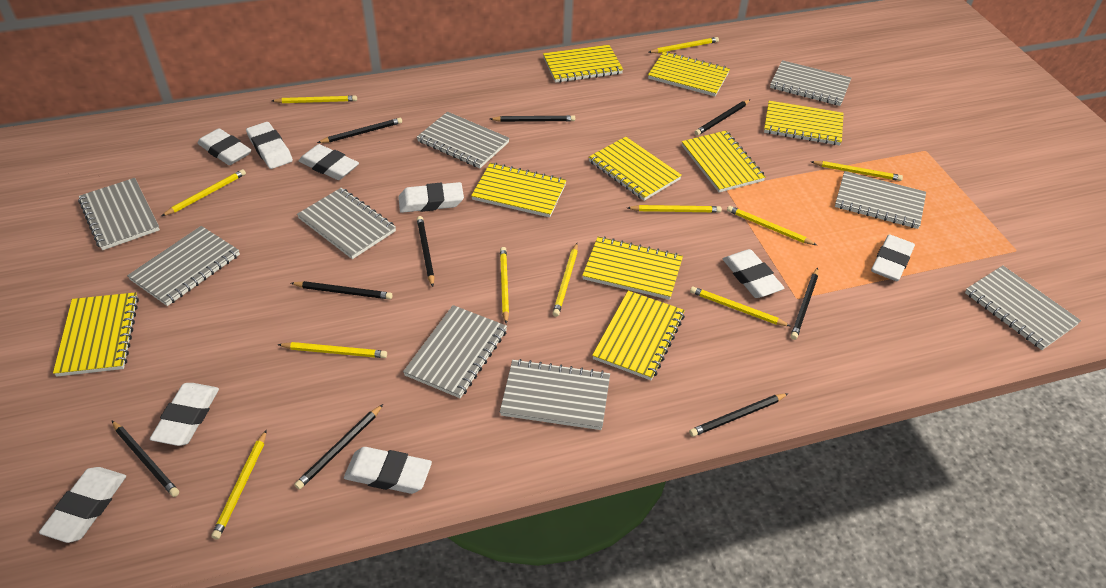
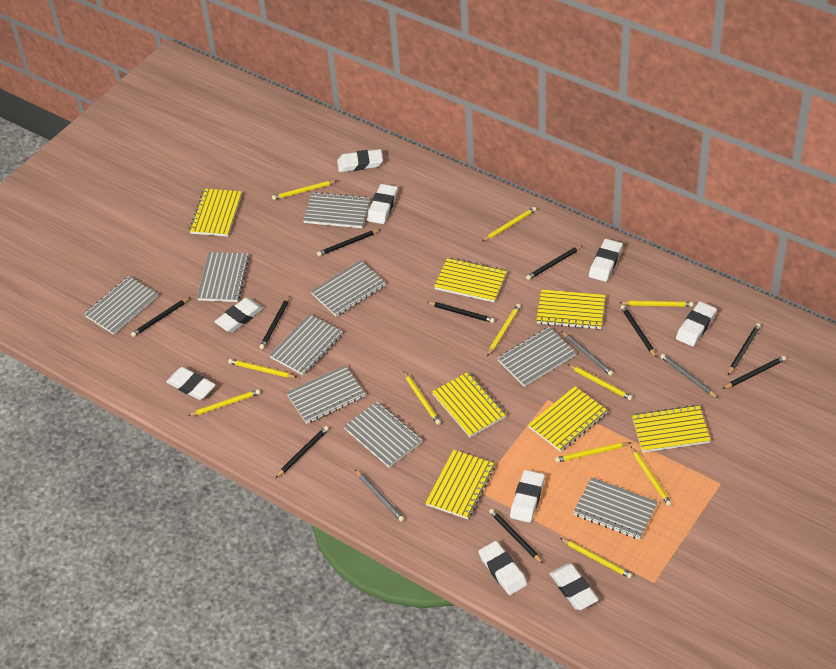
black pencil: 9 -> 10
grey pencil: 0 -> 3
yellow notebook: 9 -> 7

